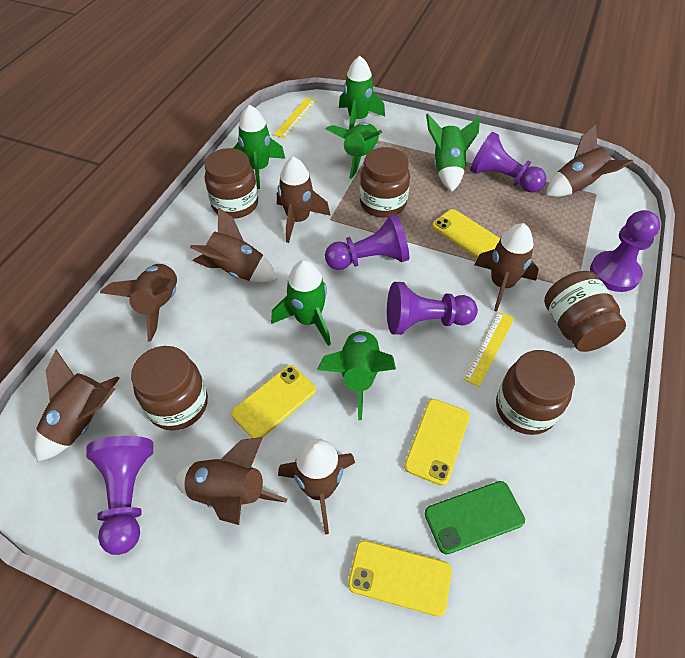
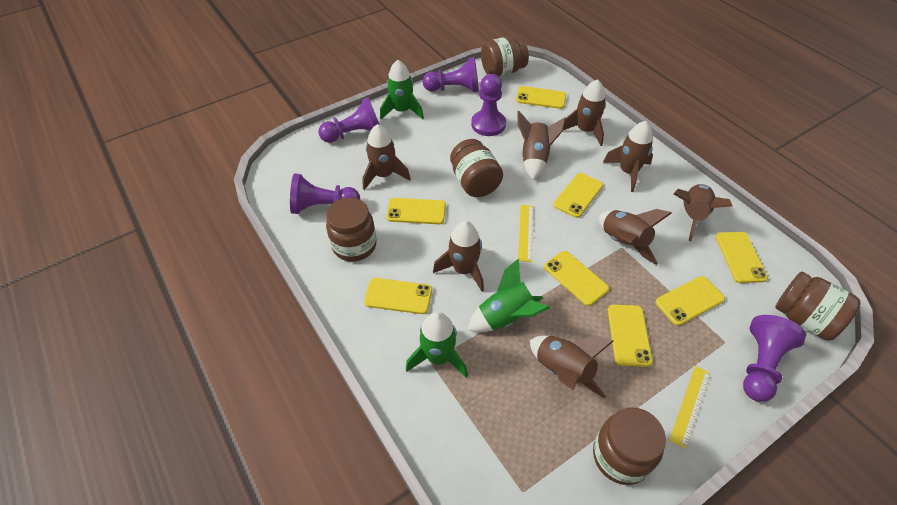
green phone: 1 -> 0
green rocket: 6 -> 3
yellow phone: 4 -> 8

